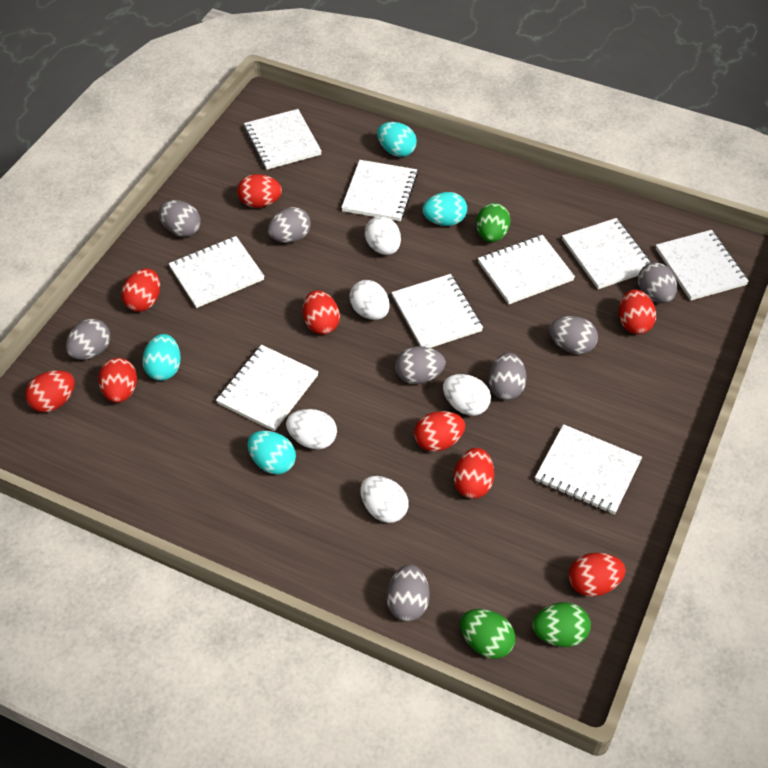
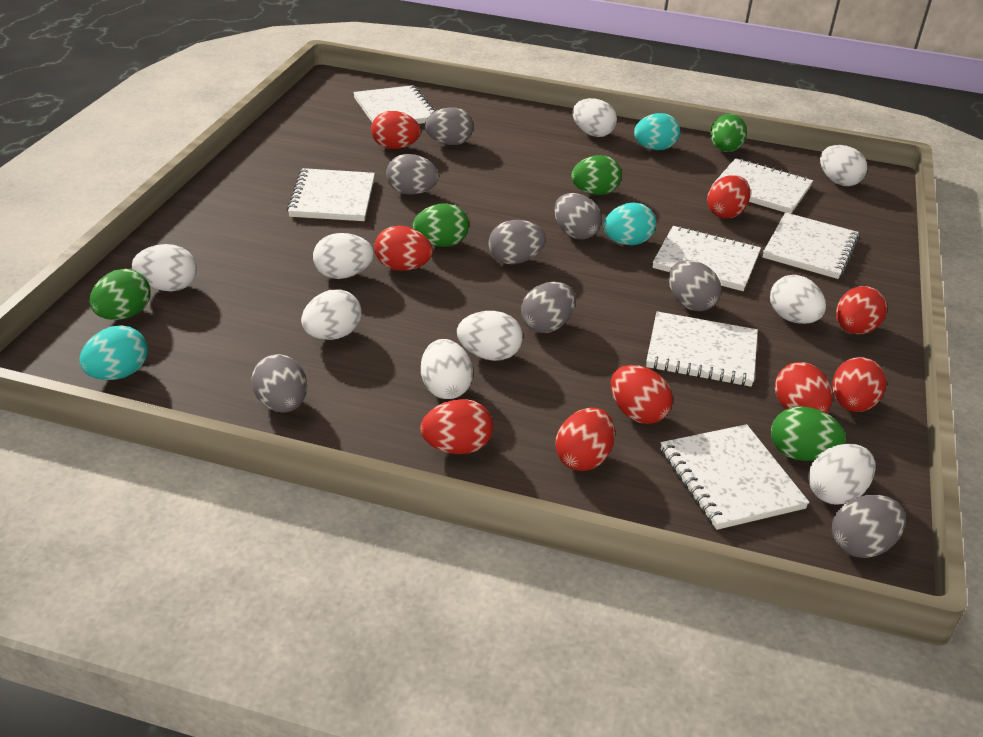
green egg: 3 -> 5
turquoise egg: 4 -> 3
white egg: 5 -> 9
white notebook: 9 -> 7

